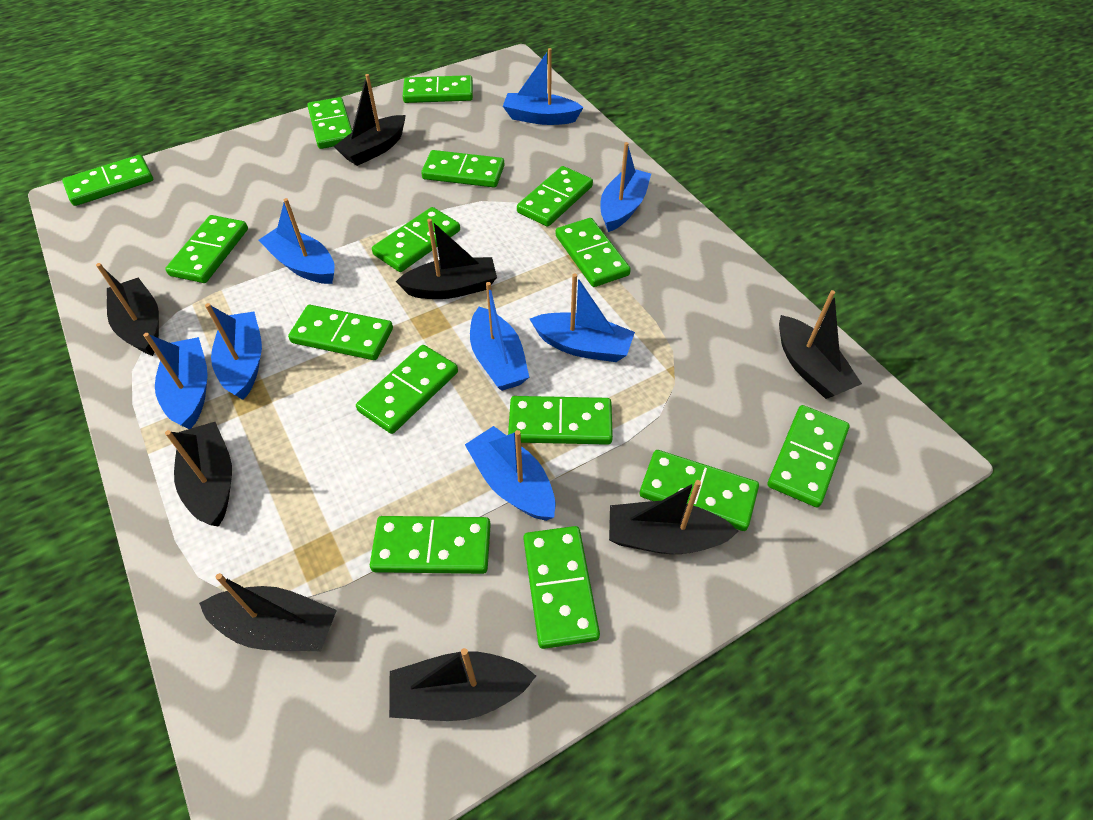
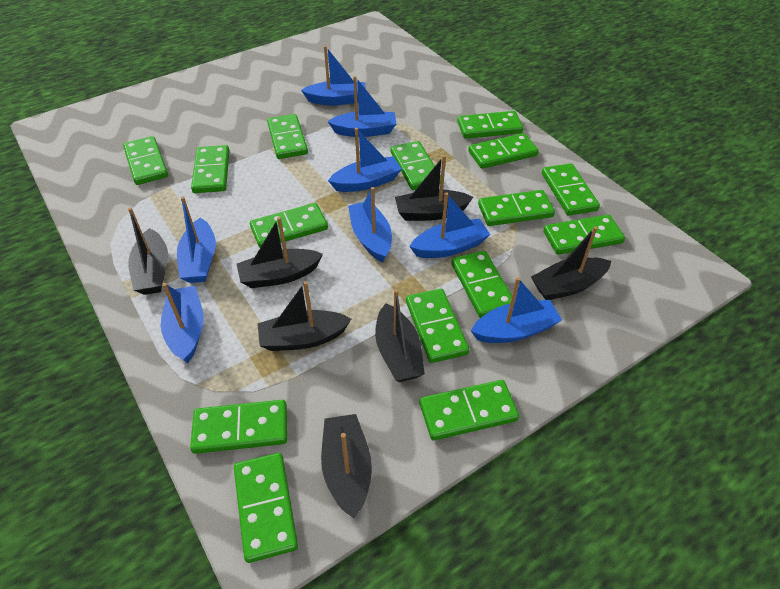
black boat: 8 -> 7

